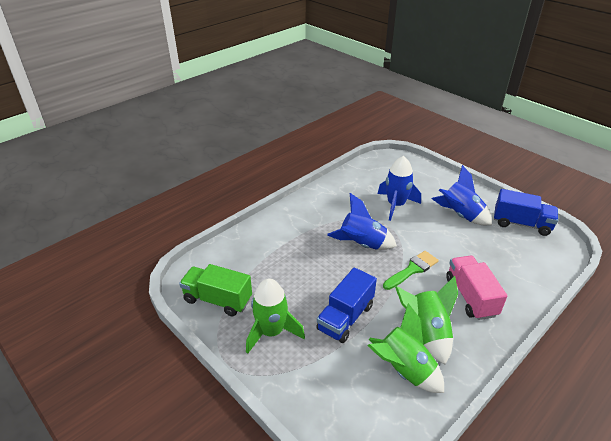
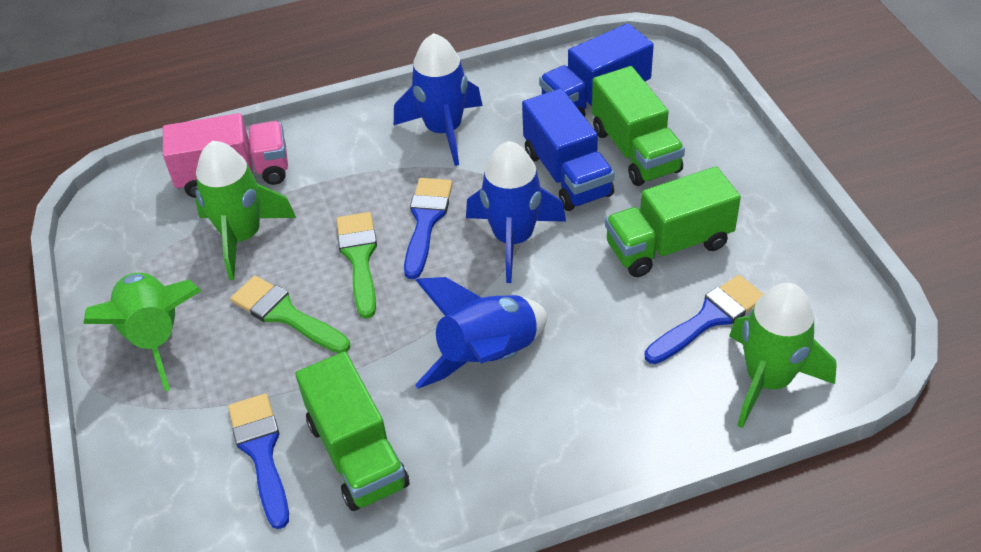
blue brush: 0 -> 3
green brush: 1 -> 2
green truck: 1 -> 3

